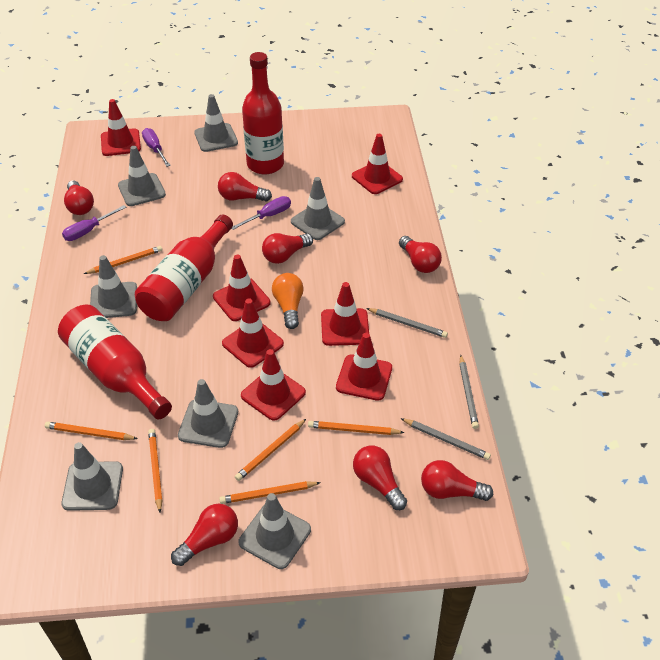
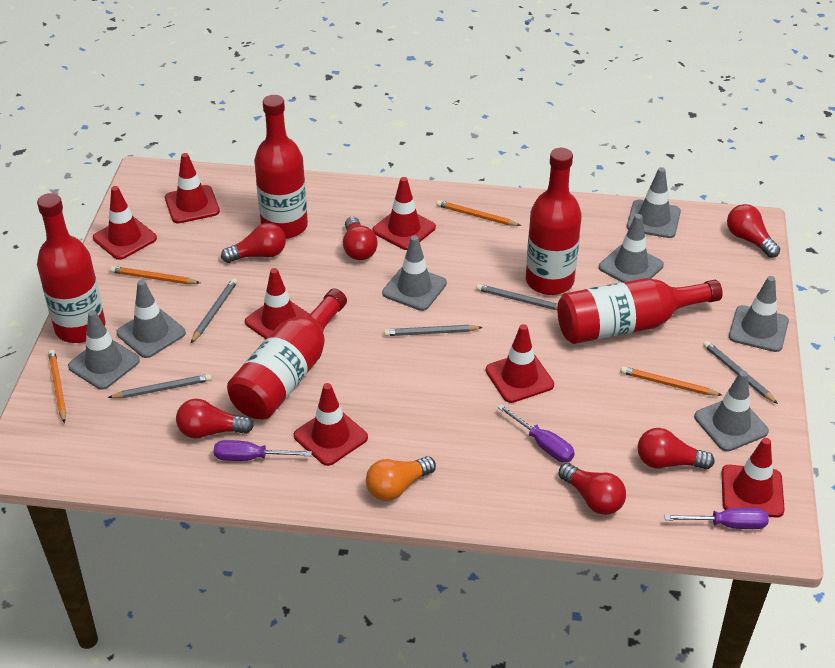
grey pencil: 3 -> 5
orange pencil: 6 -> 4
red bottle: 3 -> 5
red light bulb: 7 -> 6

